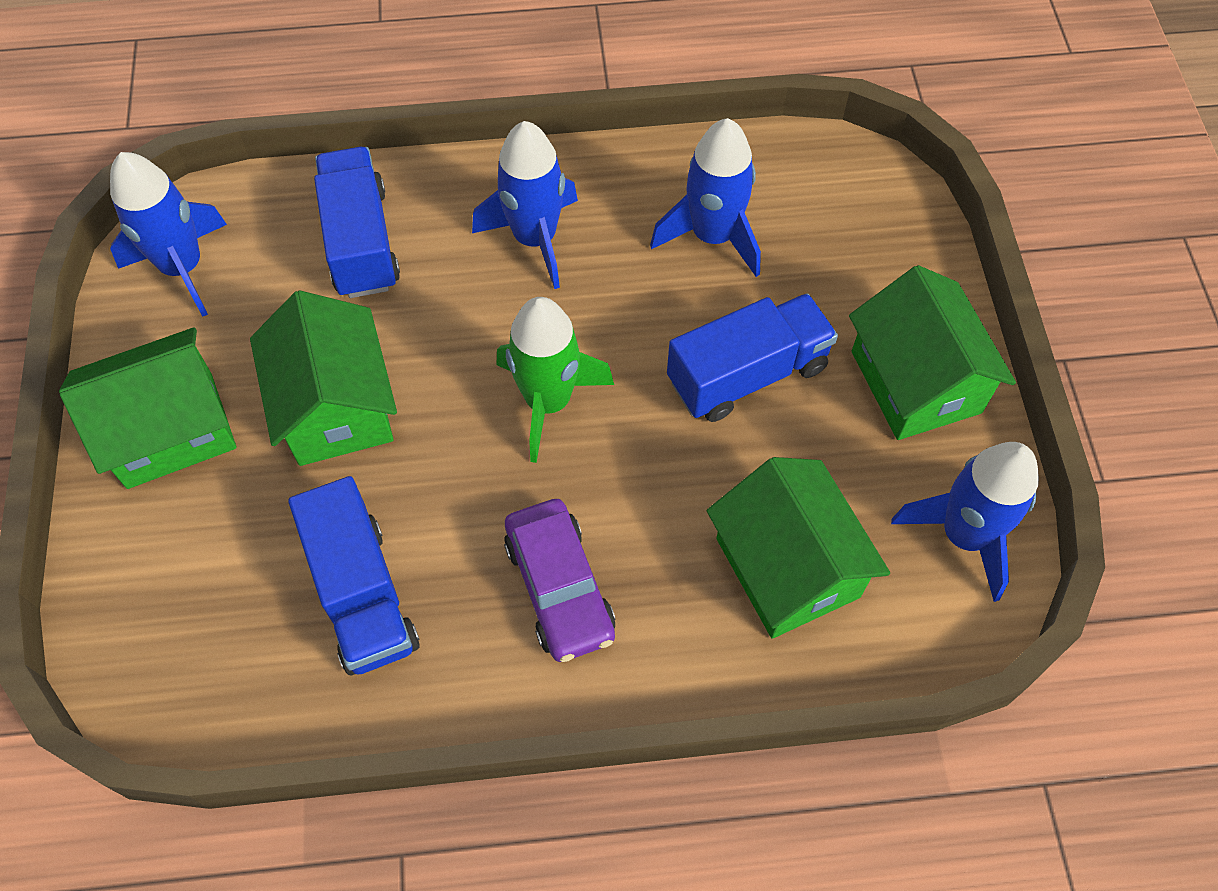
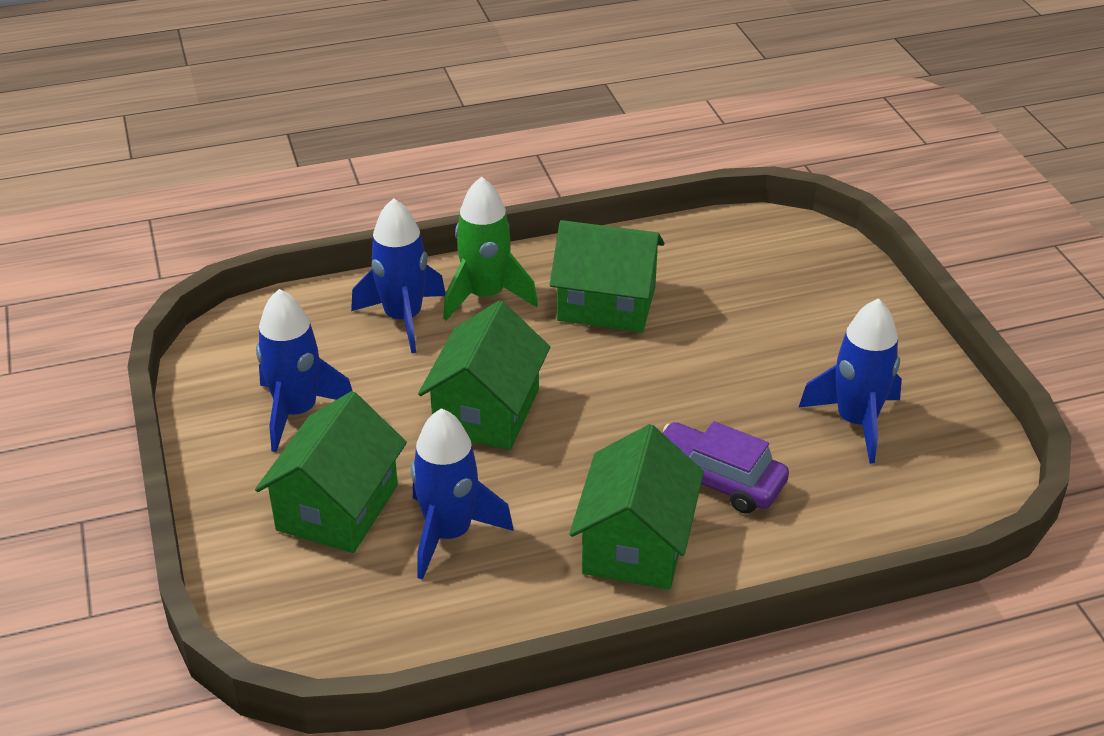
blue truck: 3 -> 0

